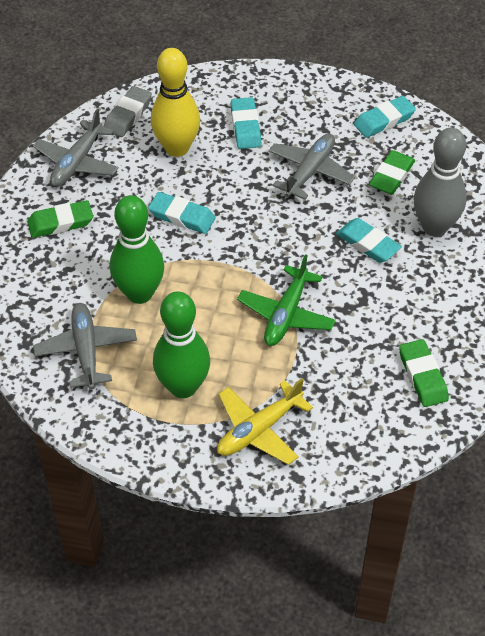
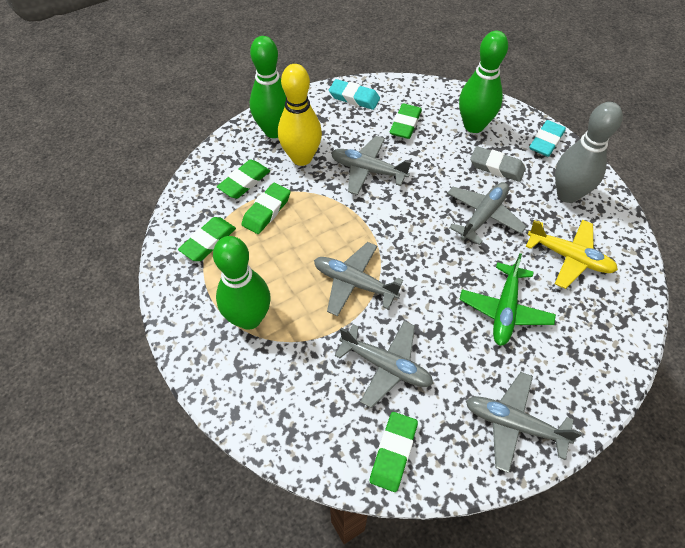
green bowling pin: 2 -> 3
green eraser: 3 -> 5
grey plane: 3 -> 5
turquoise eraser: 4 -> 2

